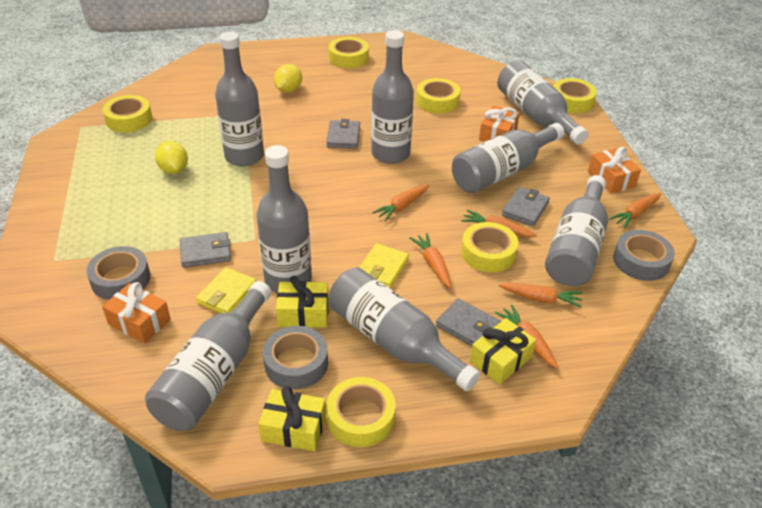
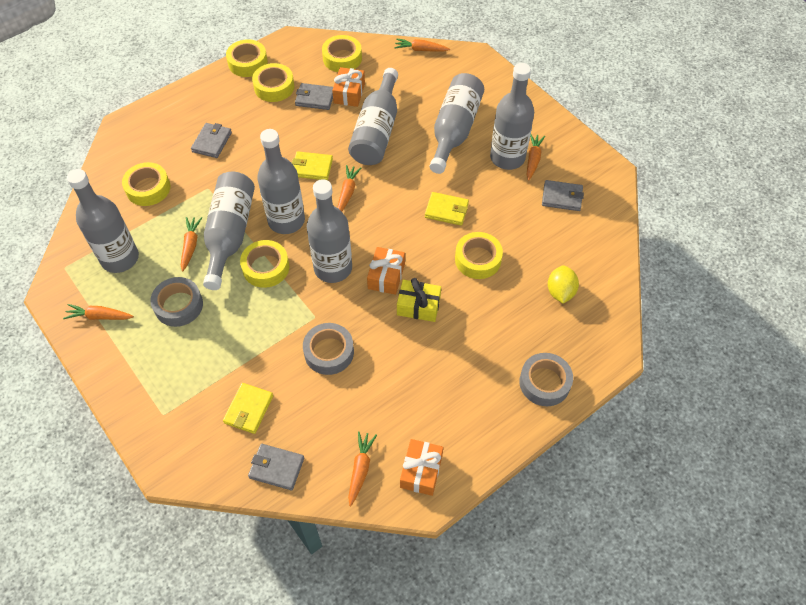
grey bottle: 8 -> 7
yellow gift: 3 -> 1
yellow lemon: 2 -> 1
yellow wallet: 2 -> 3

